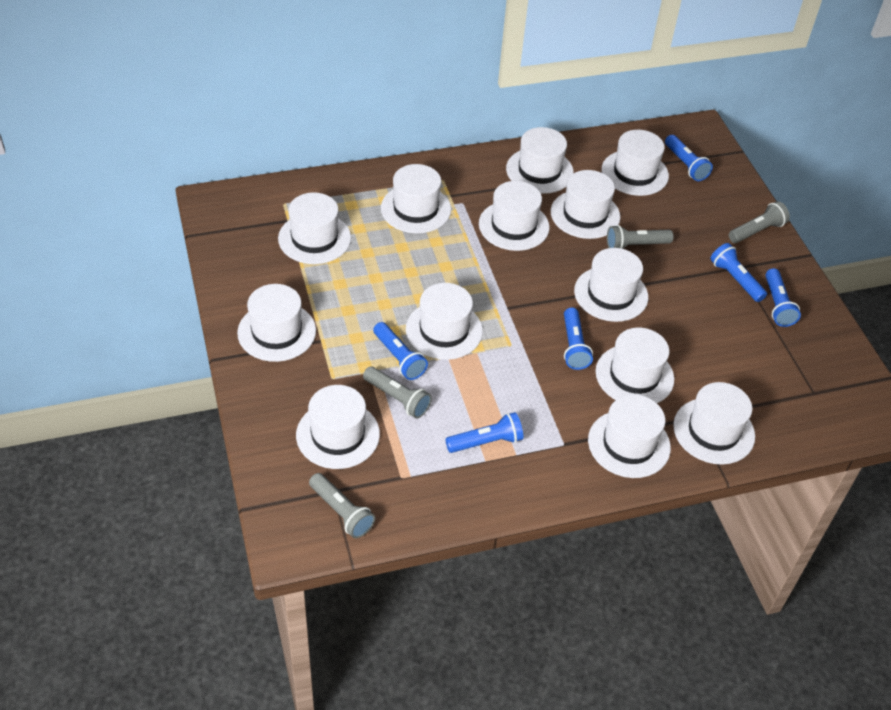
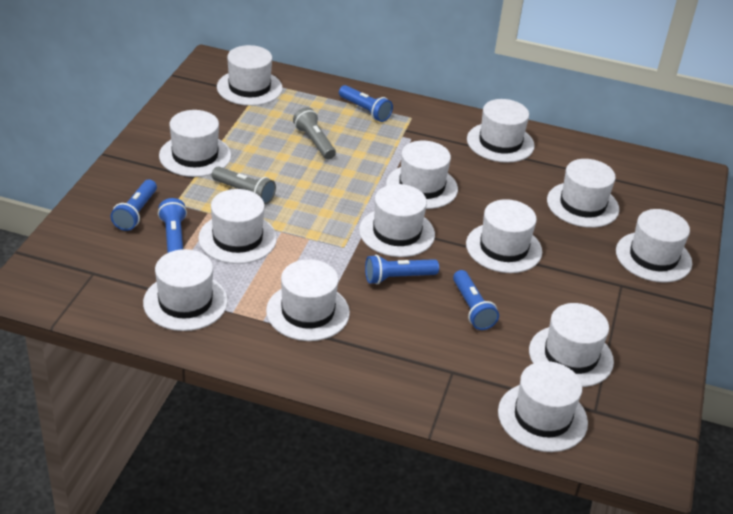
blue flashlight: 6 -> 5
grey flashlight: 4 -> 2

